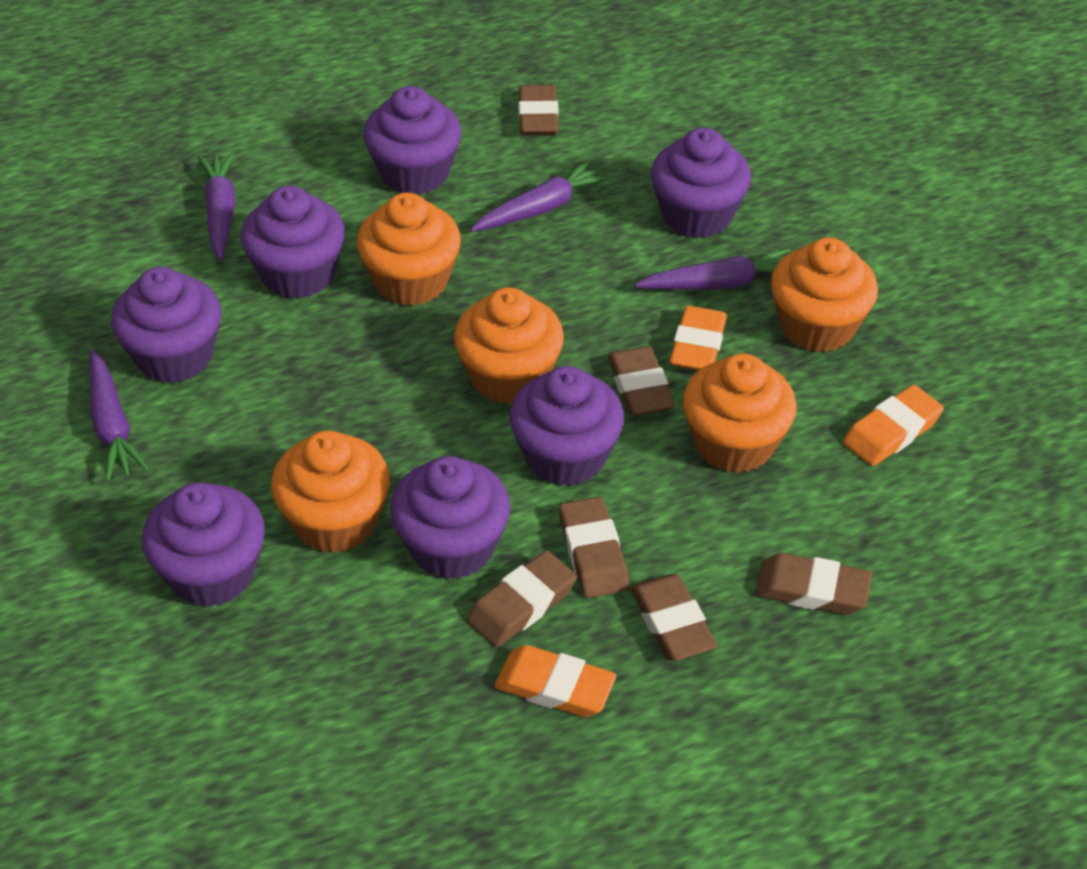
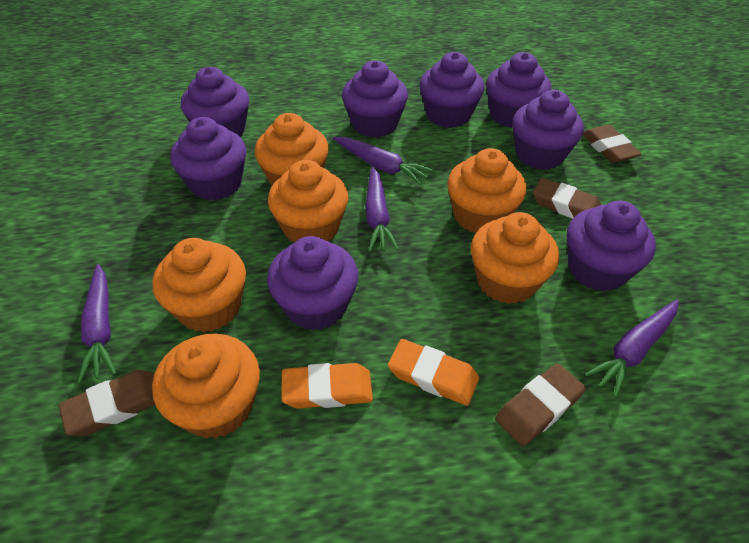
brown eraser: 6 -> 4
orange cupcake: 5 -> 6
orange eraser: 3 -> 2
purple cupcake: 7 -> 8

